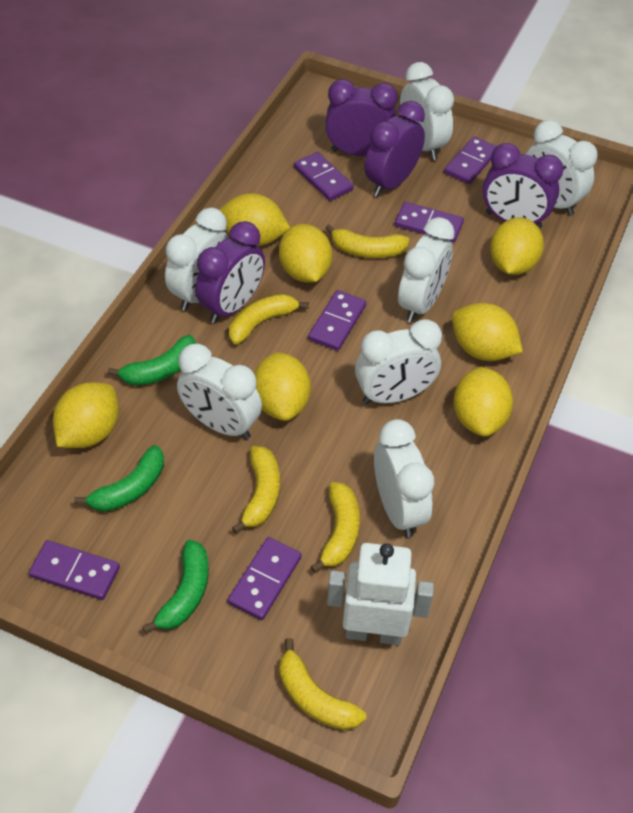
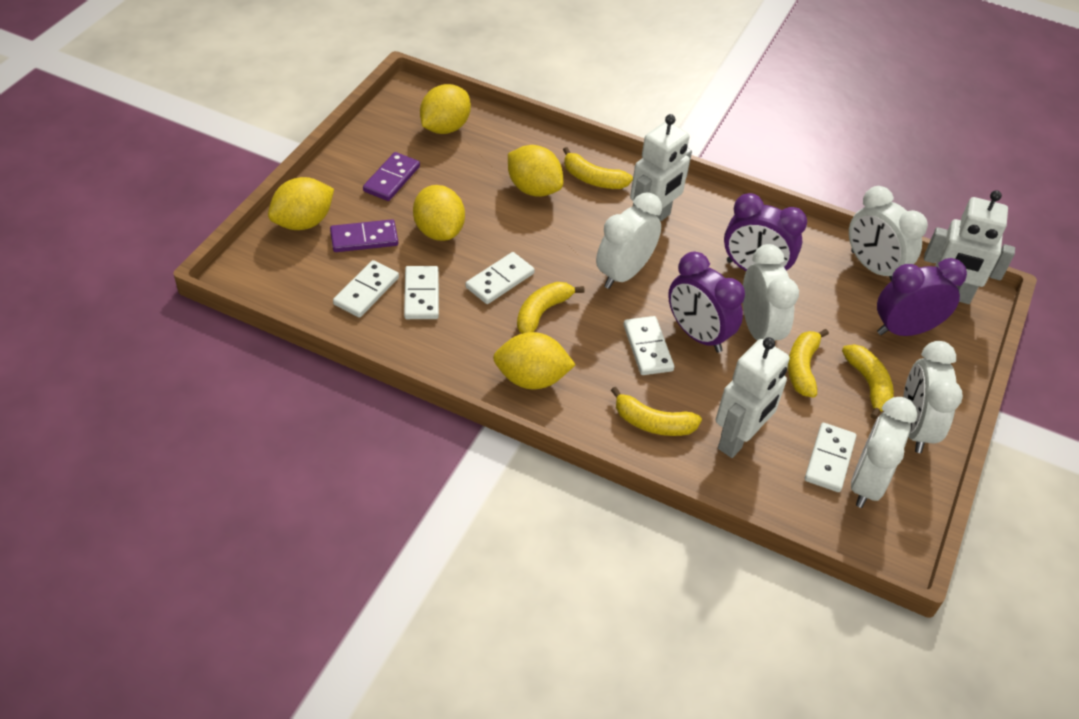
green banana: 3 -> 0
purple clock: 4 -> 3
purple domino: 6 -> 2
white clock: 7 -> 5
white domino: 0 -> 5
white robot: 1 -> 3
yellow lemon: 7 -> 5

